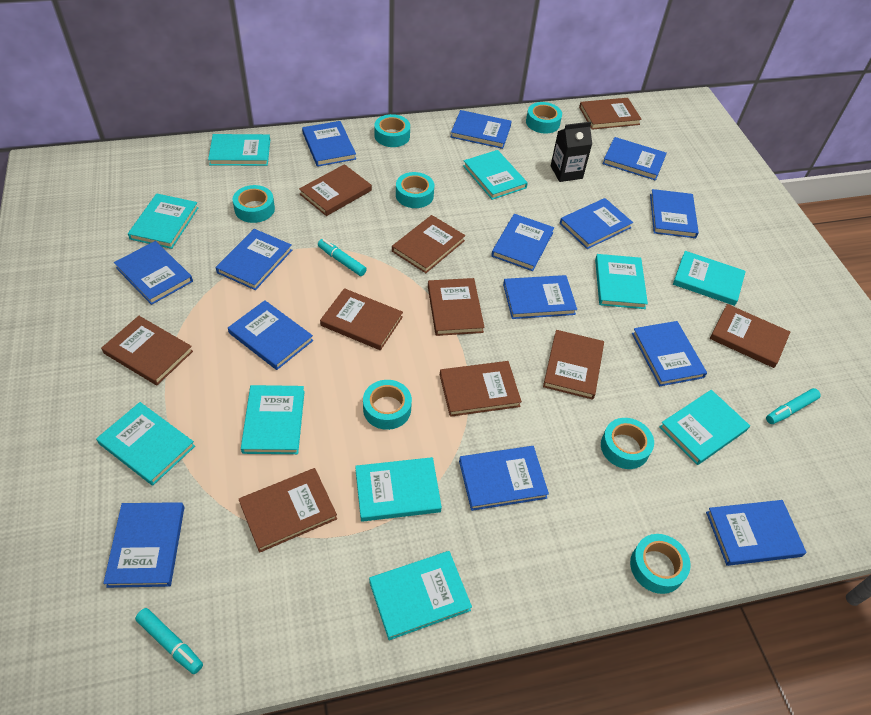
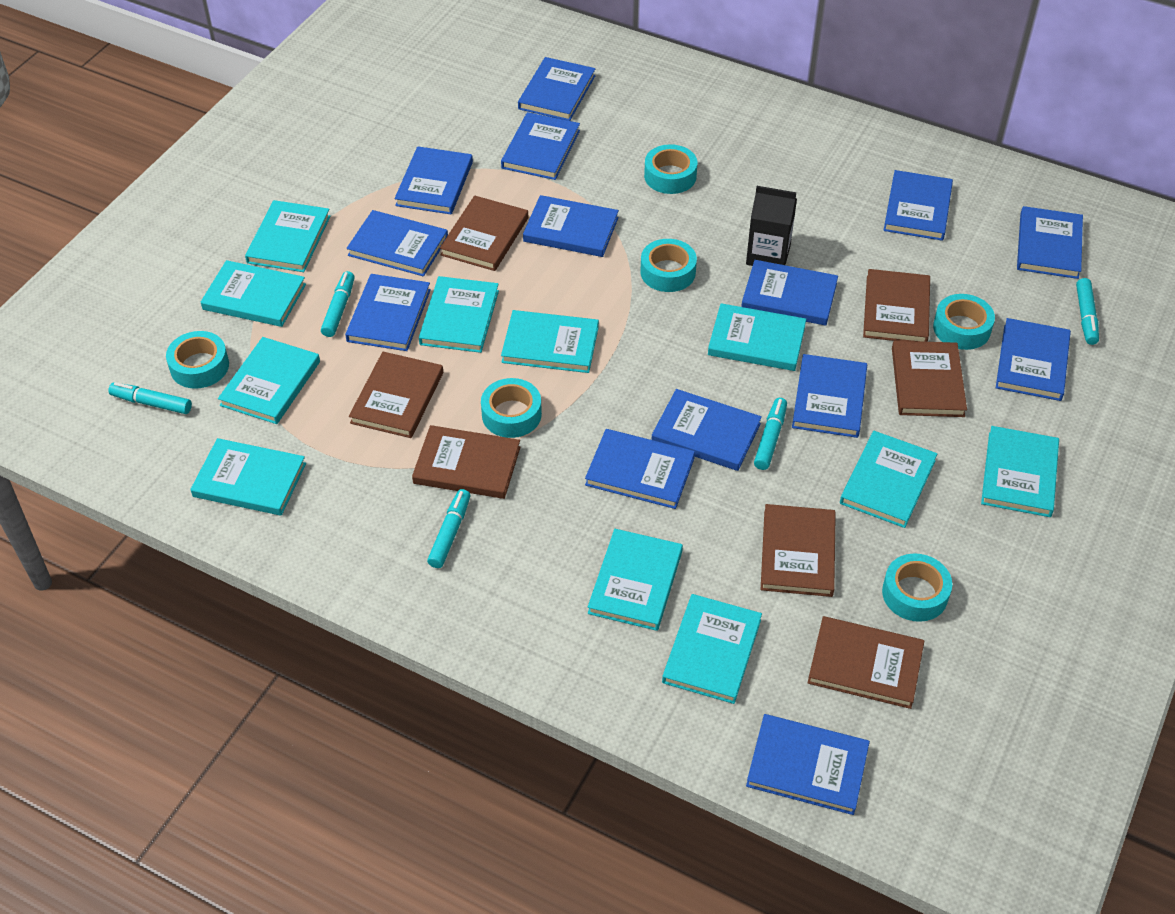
brown book: 10 -> 7
turquoise book: 10 -> 11
turquoise marker: 3 -> 5
turquoise tape: 7 -> 6

